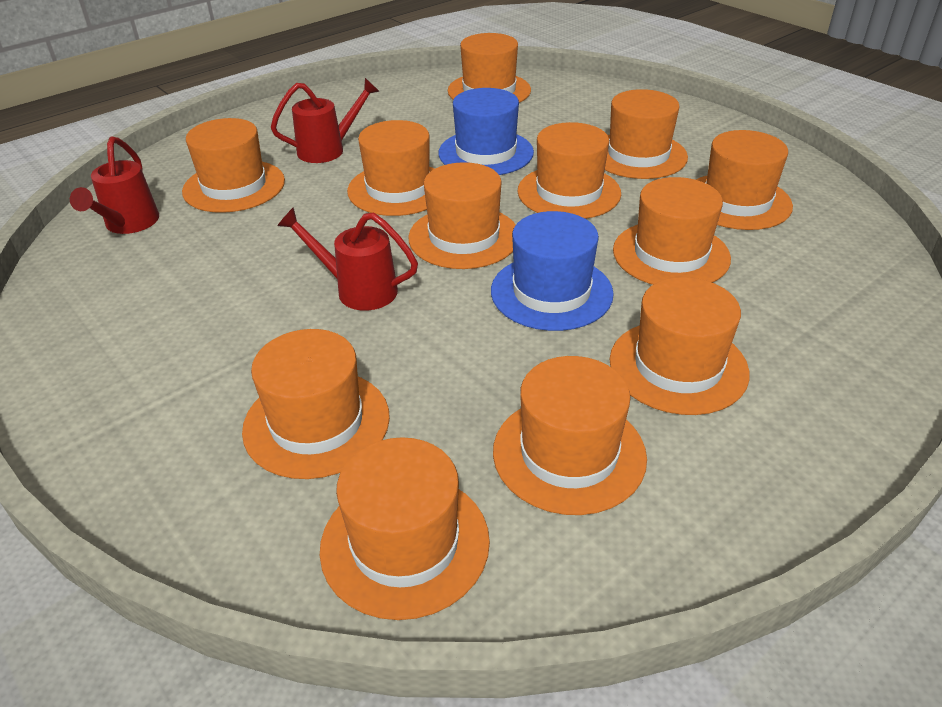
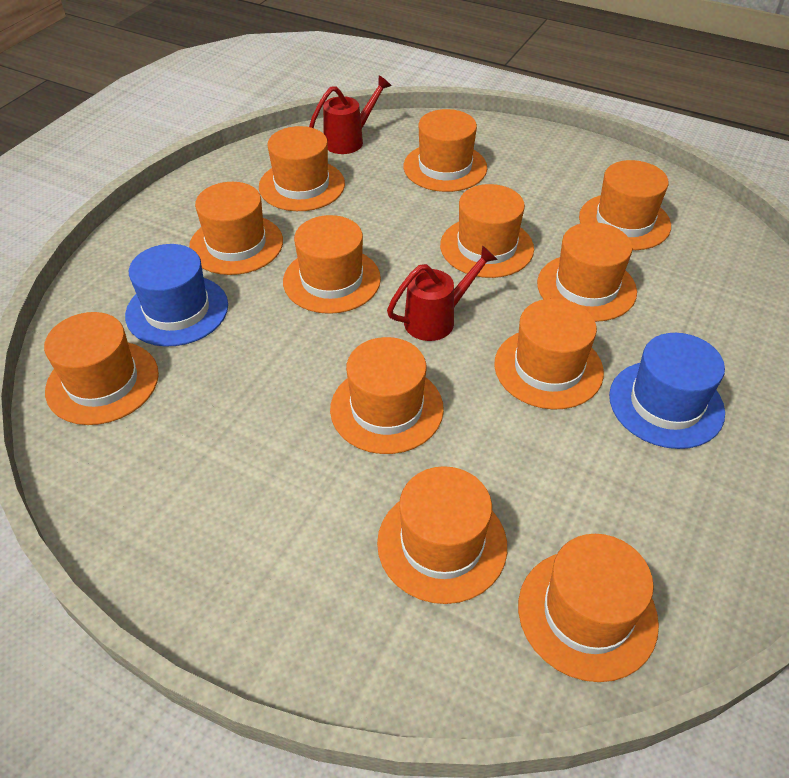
red watering can: 3 -> 2

